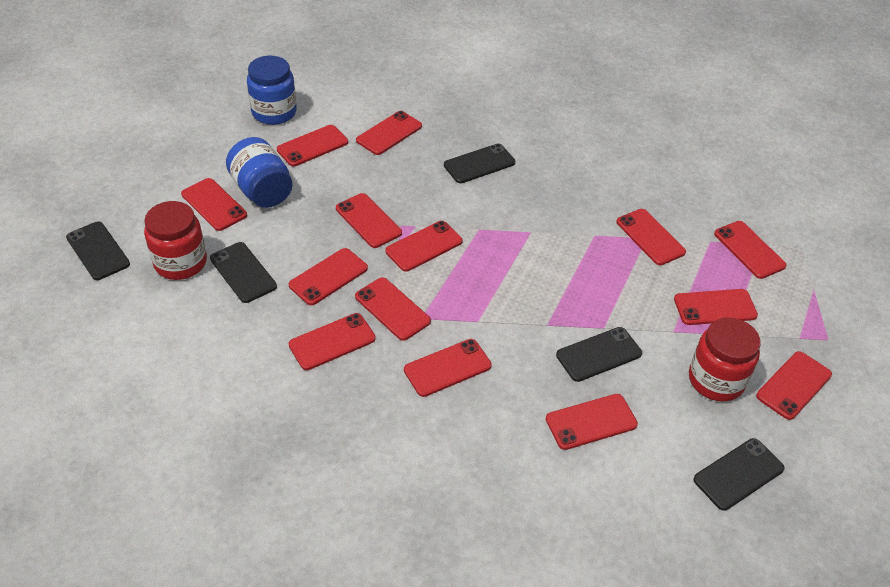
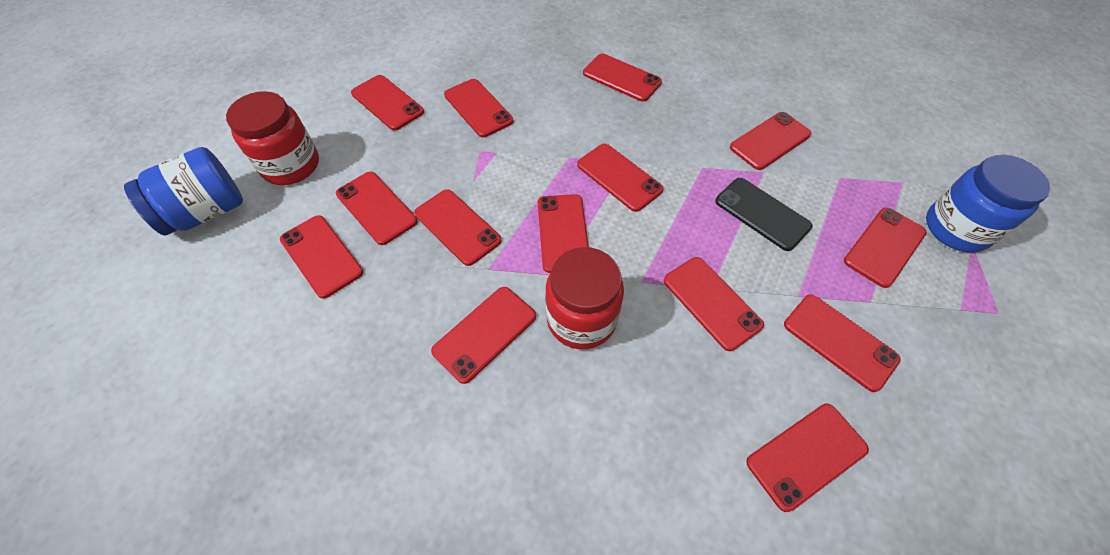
black phone: 5 -> 1

